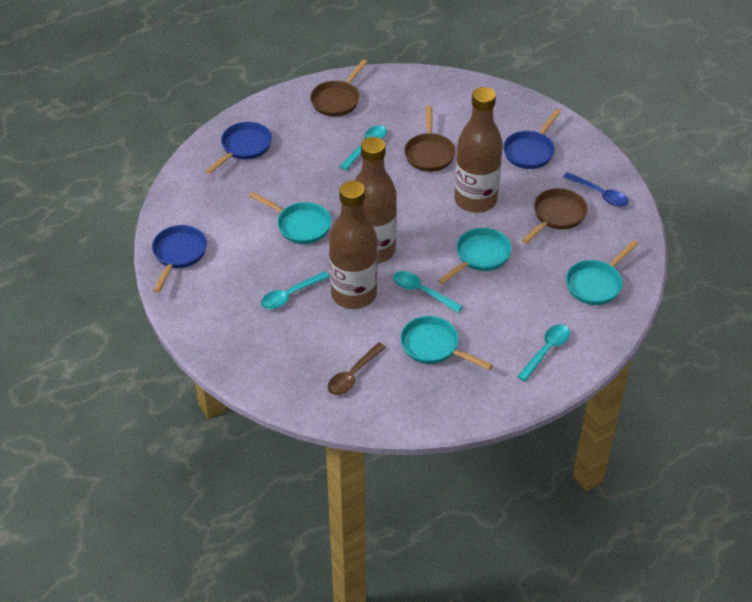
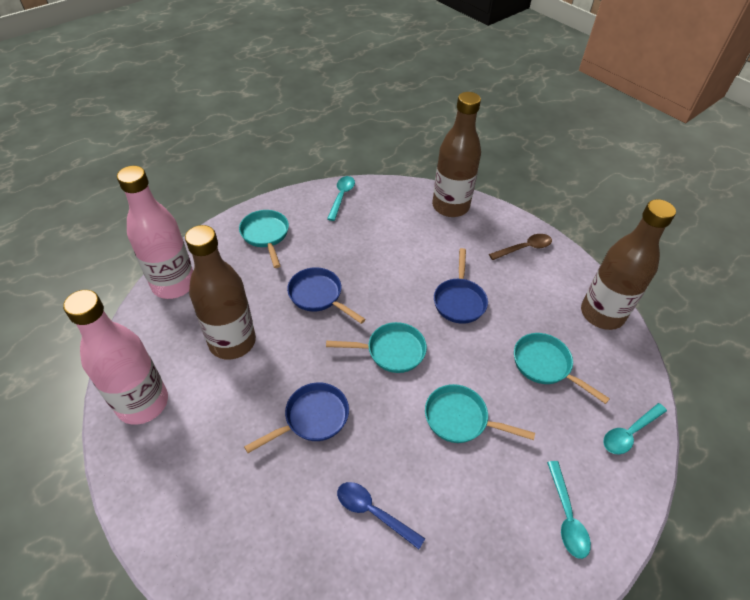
brown pan: 3 -> 0
pink bottle: 0 -> 2
turquoise spoon: 4 -> 3

